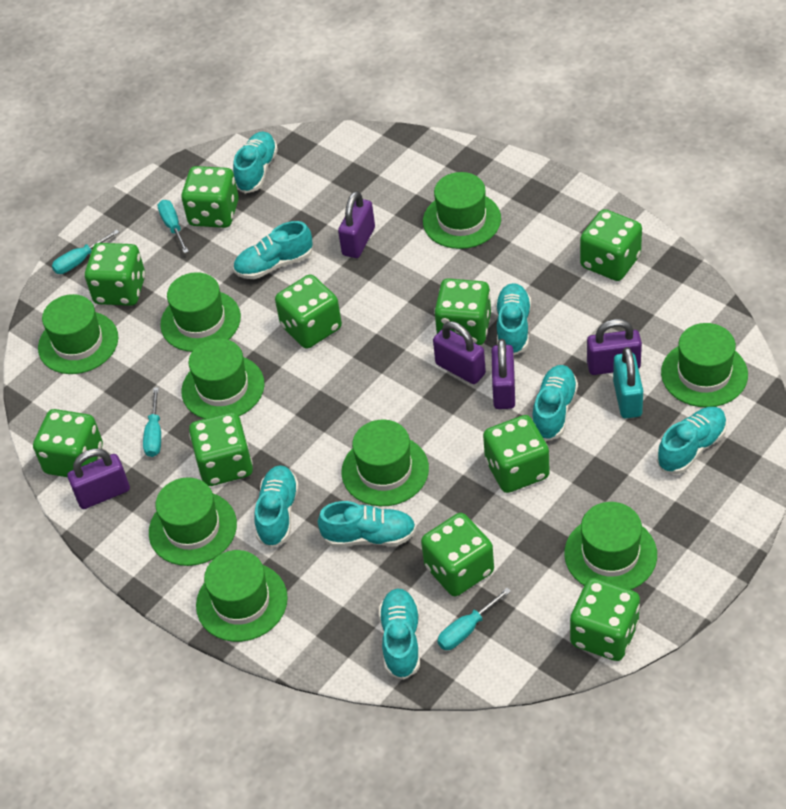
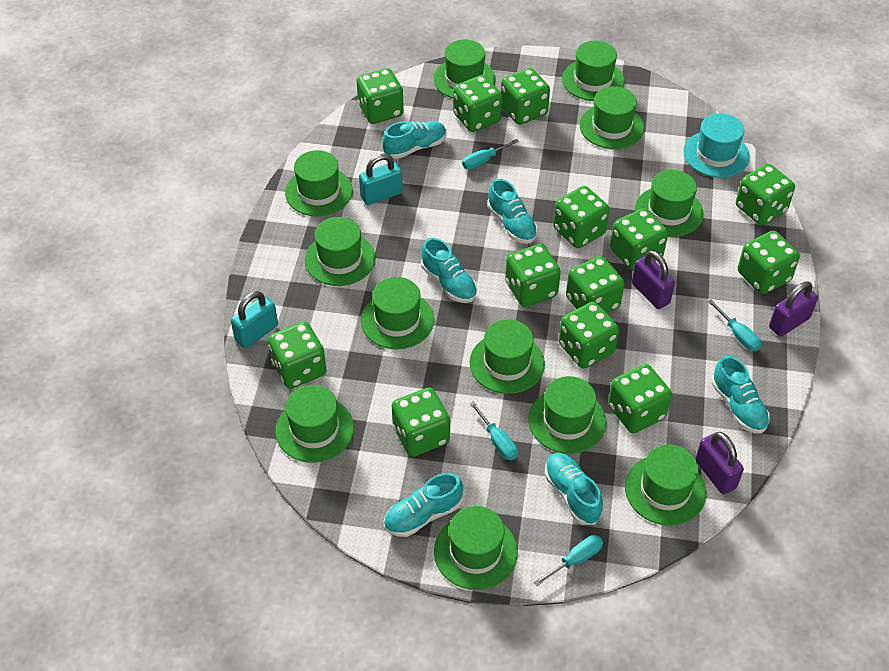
green dice: 10 -> 13
green hat: 9 -> 12
purple padlock: 5 -> 3
turquoise hat: 0 -> 1
turquoise padlock: 1 -> 2
turquoise shoe: 8 -> 6

